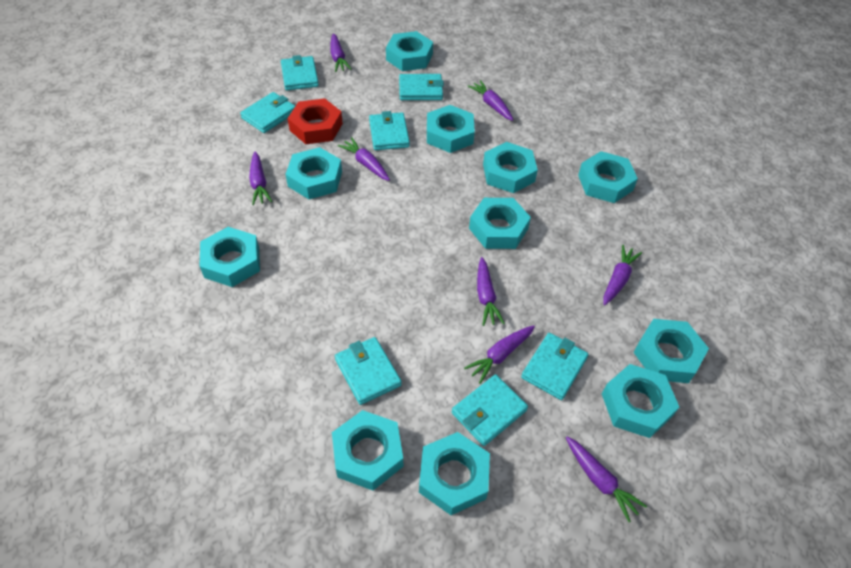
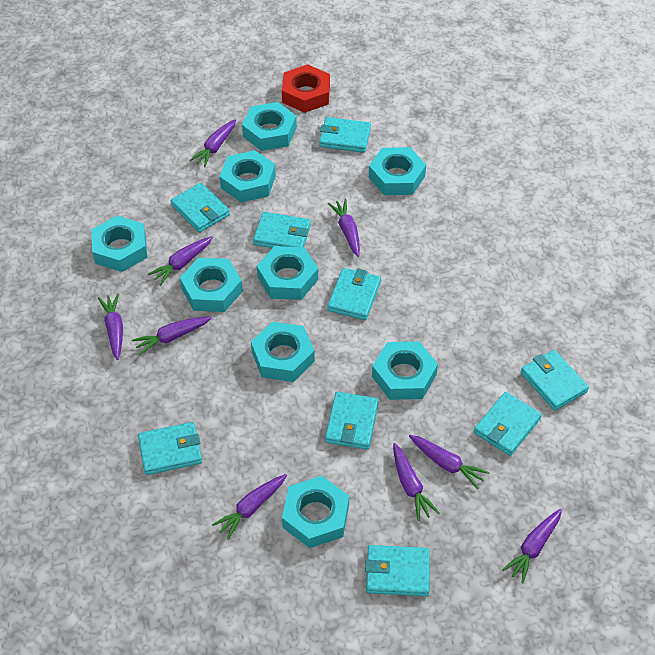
purple carrot: 8 -> 9
turquoise nut: 11 -> 9
turquoise wallet: 7 -> 9

